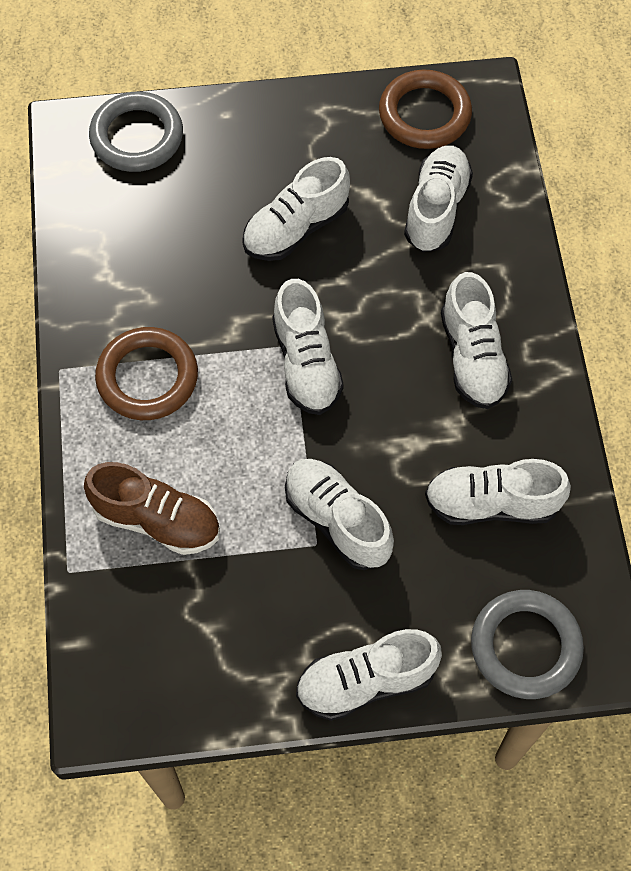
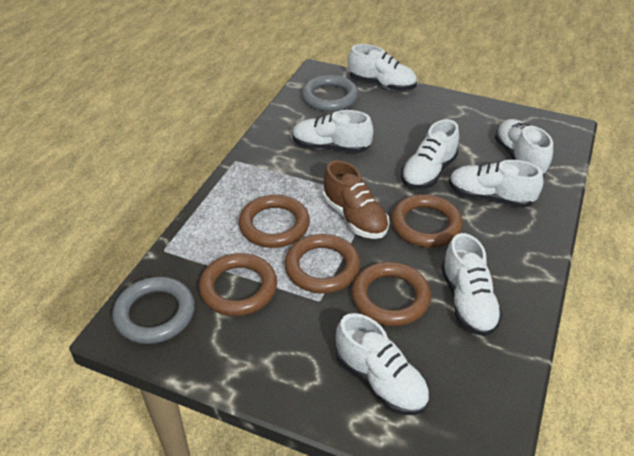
brown ring: 2 -> 5

